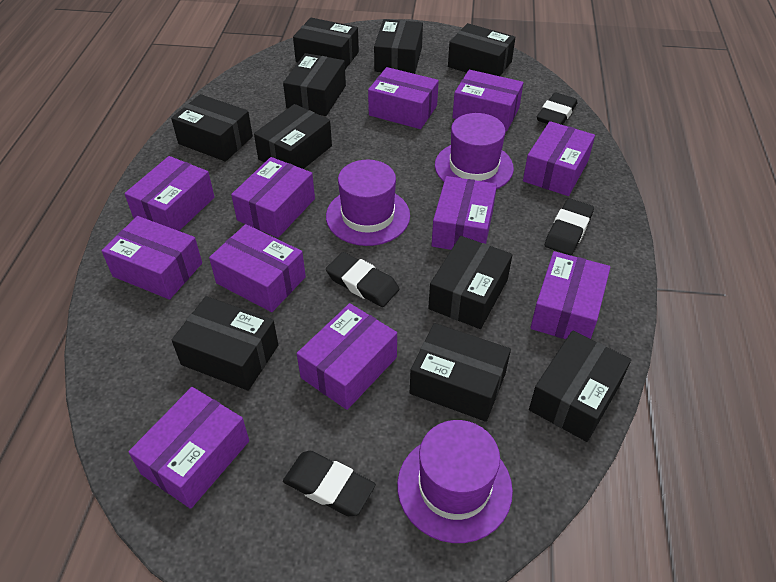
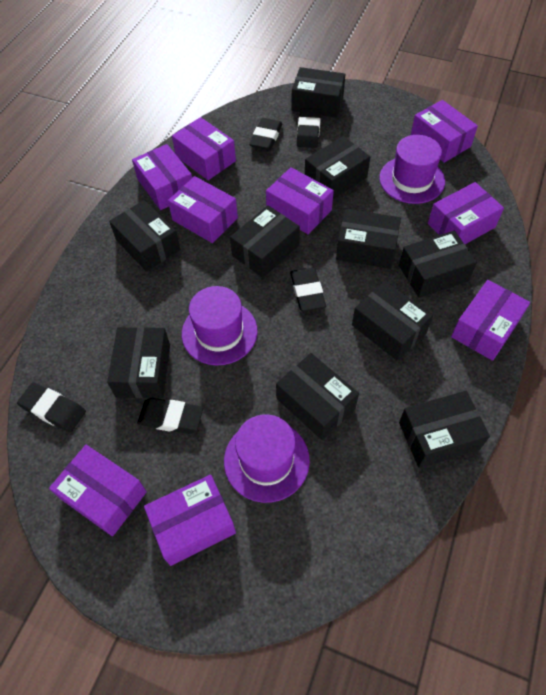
black eraser: 4 -> 5
purple box: 11 -> 9

